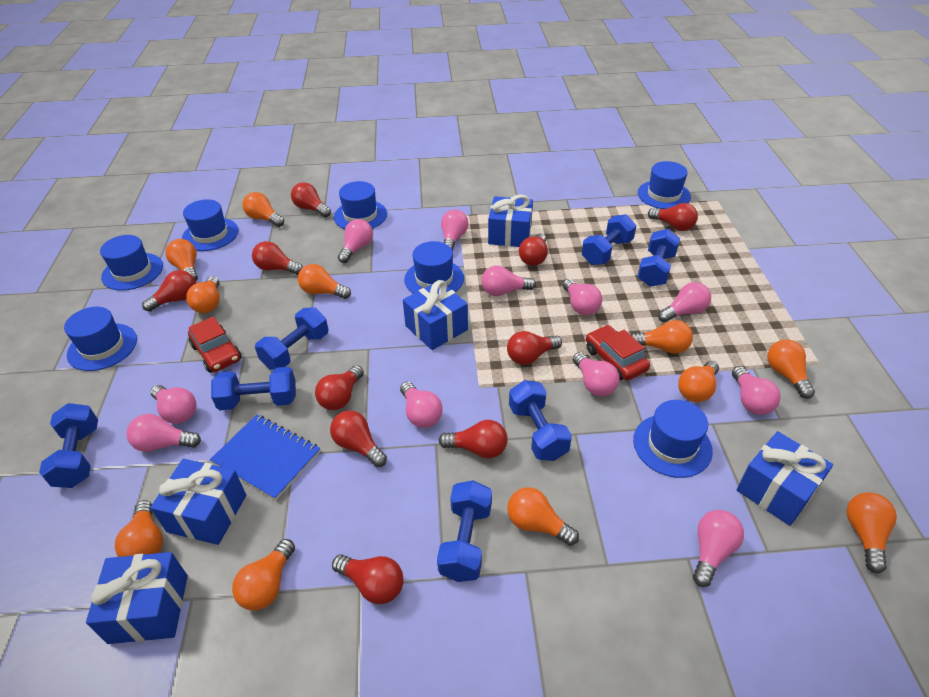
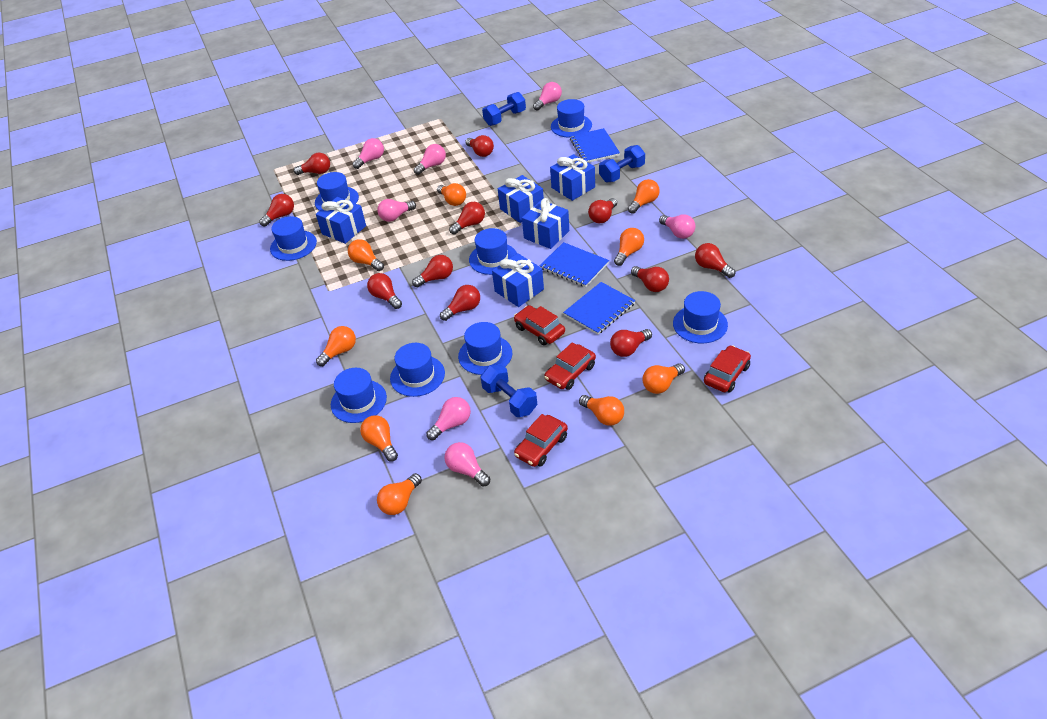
blue dumbbell: 7 -> 3
blue hat: 7 -> 8
blue notebook: 1 -> 3
orange light bulb: 11 -> 9
pink light bulb: 11 -> 7
red car: 2 -> 4
red light bulb: 10 -> 11

